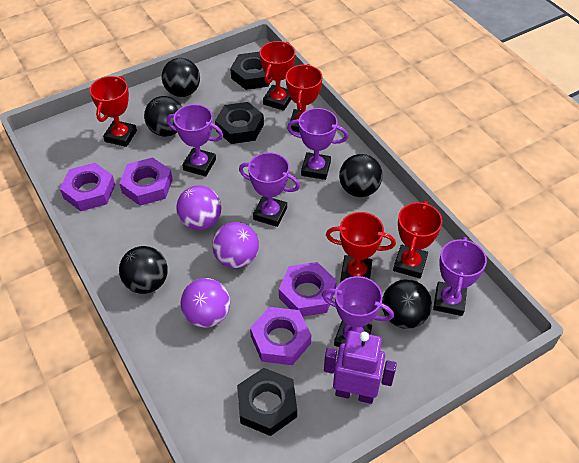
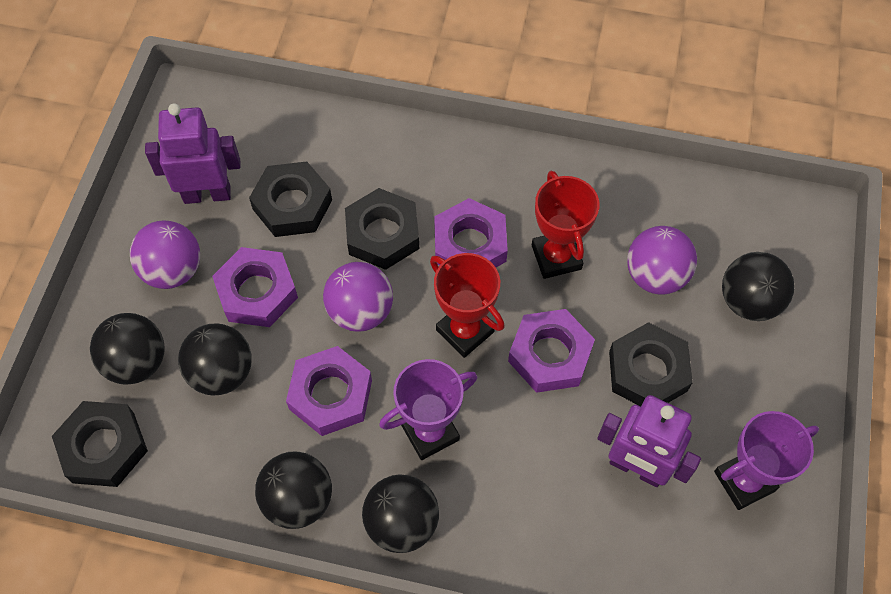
black nut: 3 -> 4
purple robot: 1 -> 2
purple trophy: 5 -> 2
red trophy: 5 -> 2

